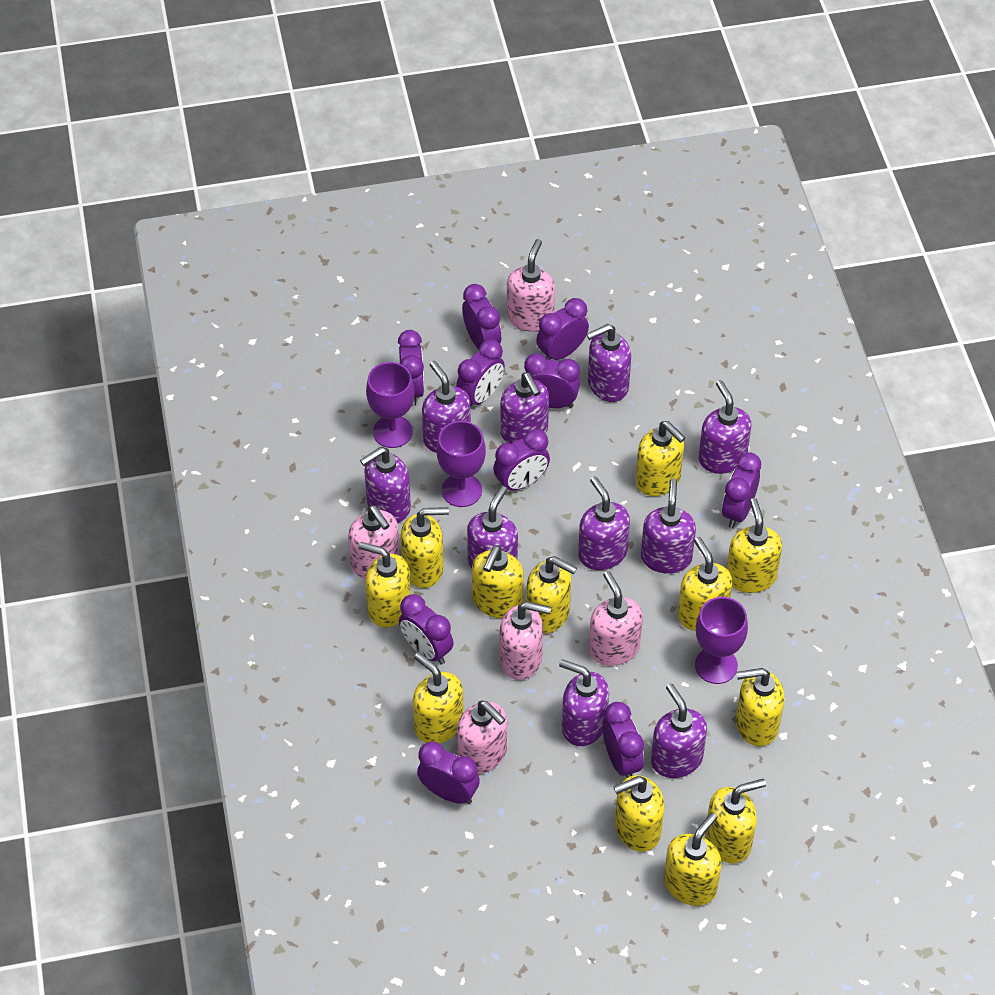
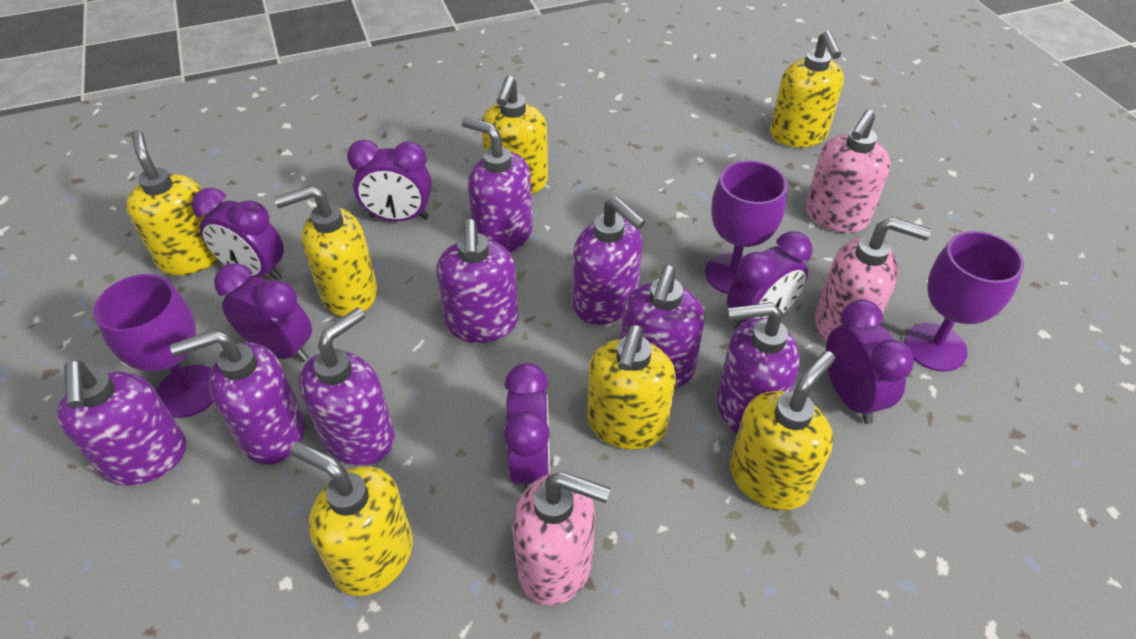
pink soap dispenser: 5 -> 3
purple clock: 10 -> 6
purple soap dispenser: 10 -> 8
yellow soap dispenser: 12 -> 7

